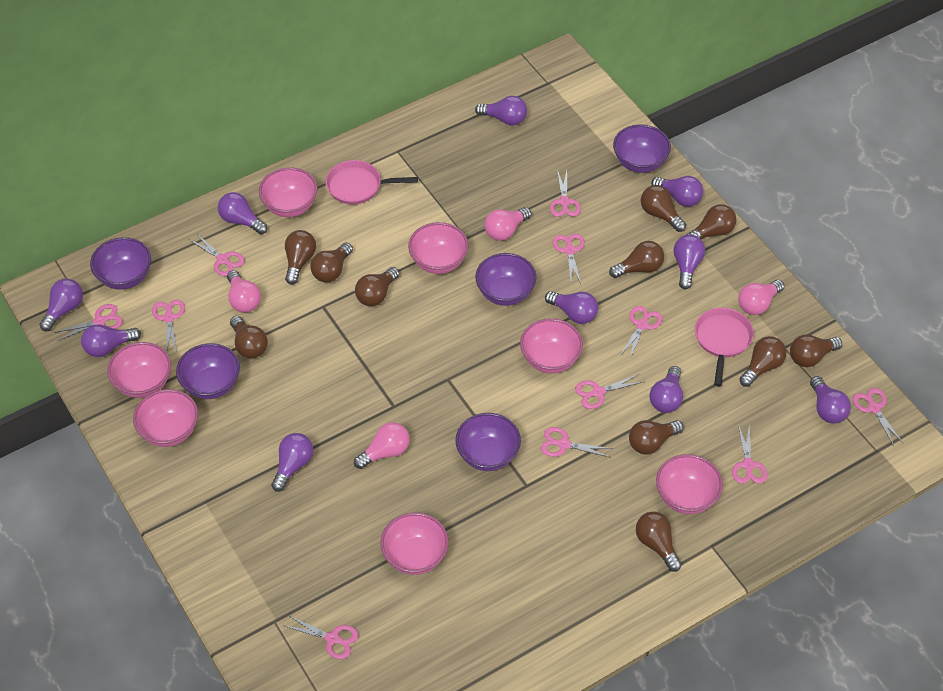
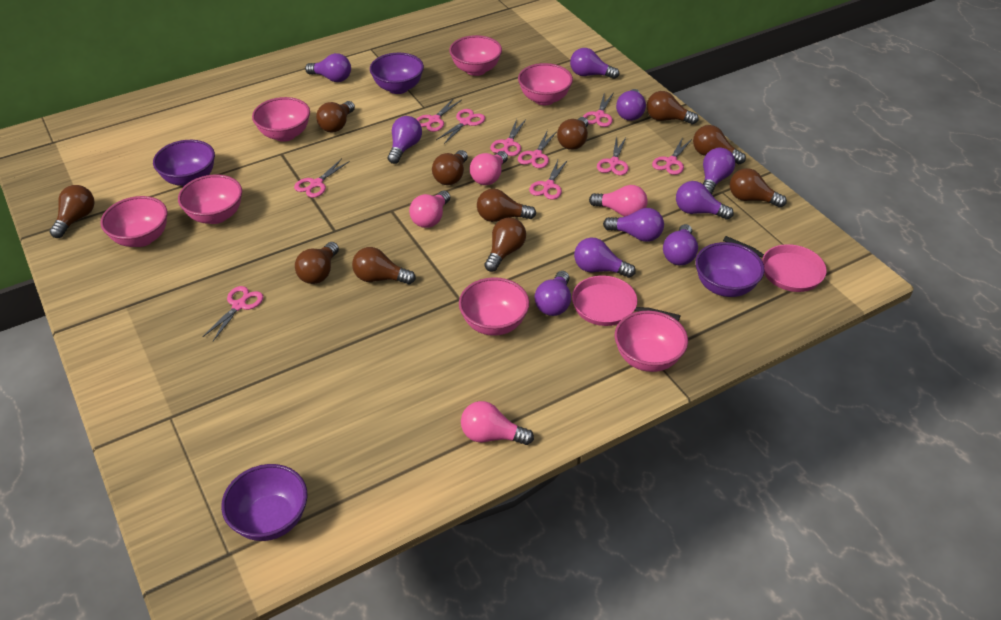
pink scissors: 11 -> 10
purple bowl: 5 -> 4

